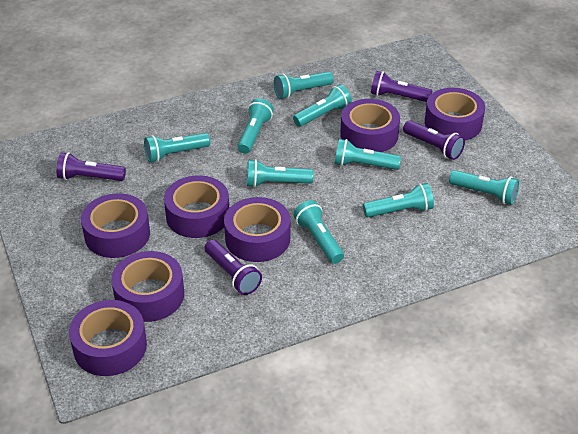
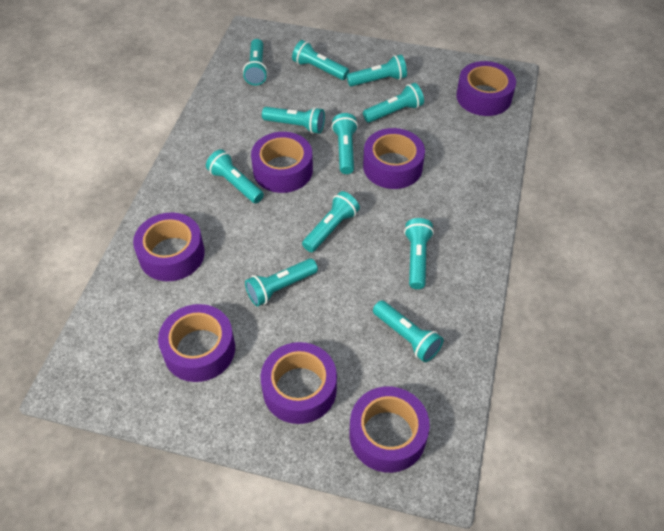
purple flashlight: 4 -> 0
turquoise flashlight: 9 -> 11

